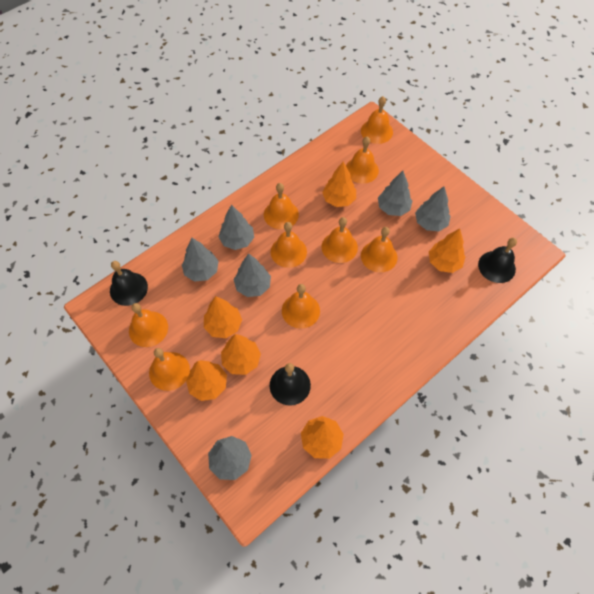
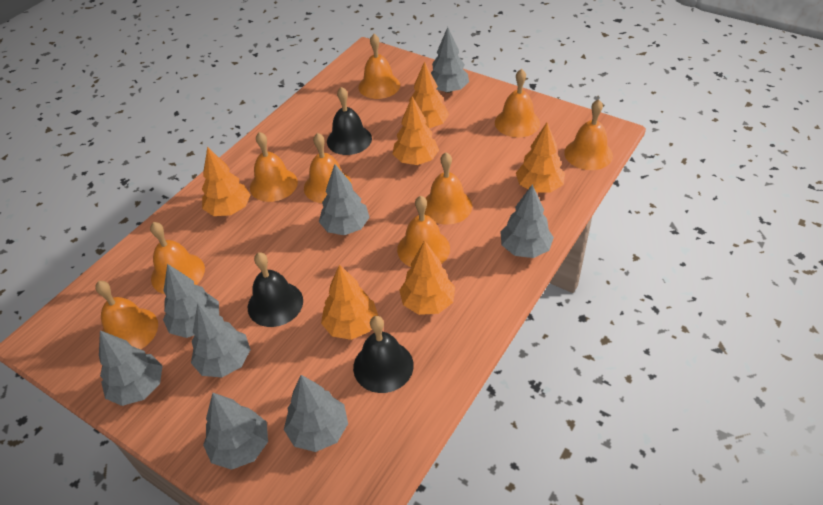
grey tree: 6 -> 8

